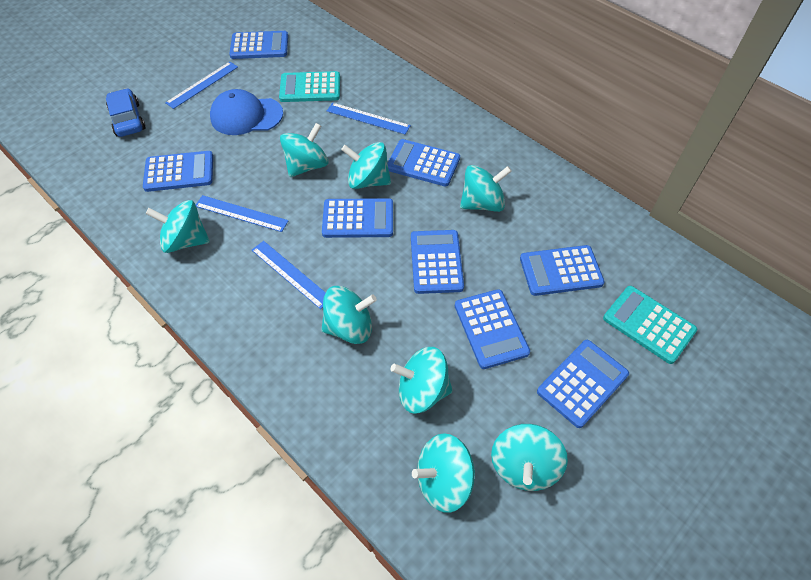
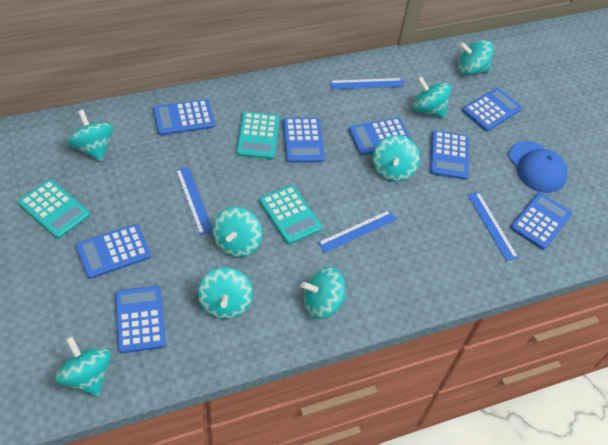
blue car: 1 -> 0
turquoise calculator: 2 -> 3

